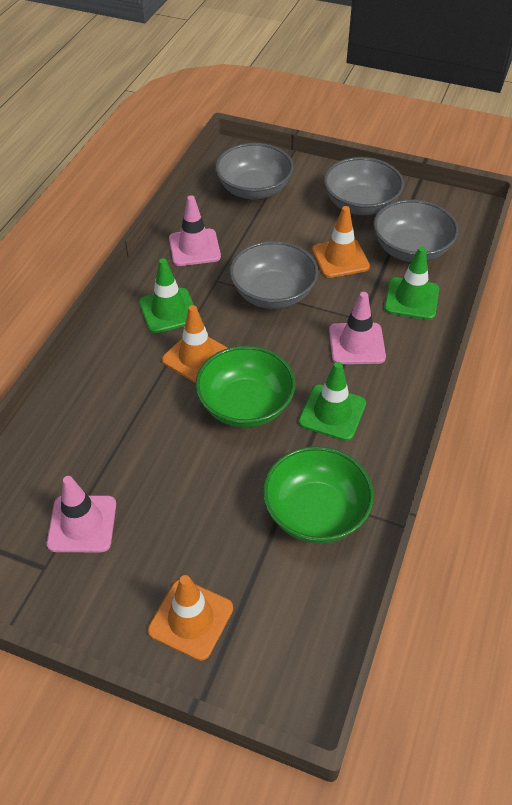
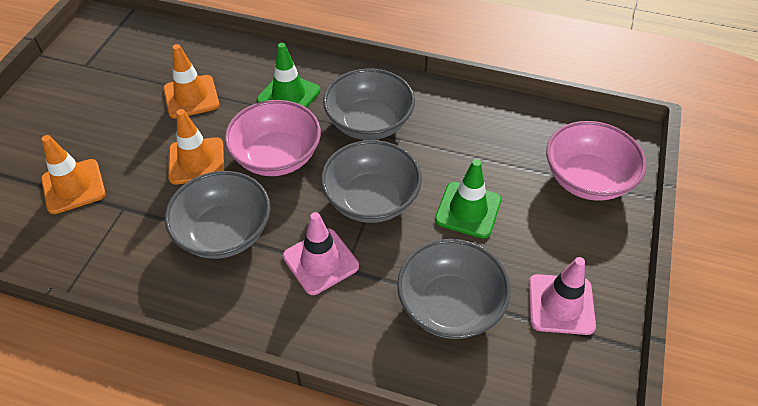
green bowl: 2 -> 0
green traffic cone: 3 -> 2
pink bowl: 0 -> 2
pink traffic cone: 3 -> 2

